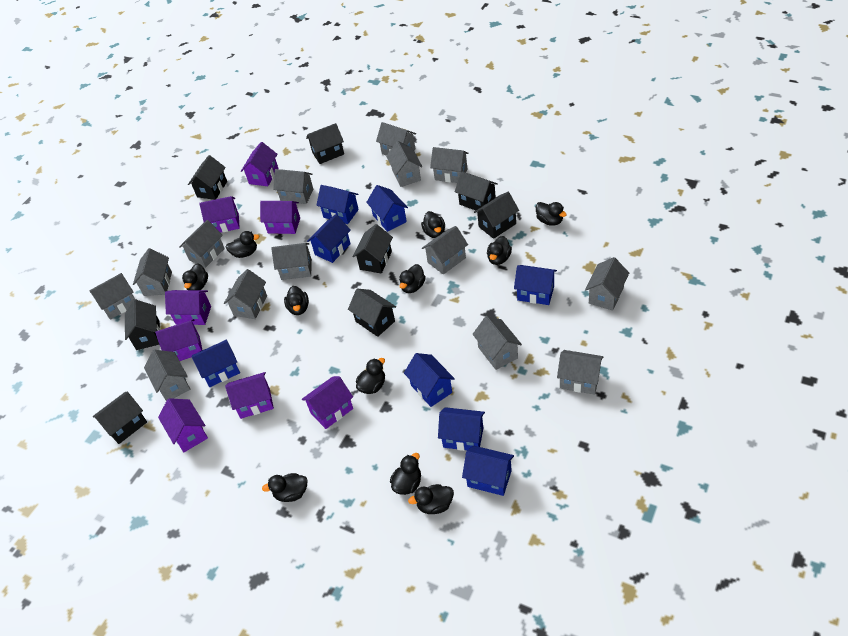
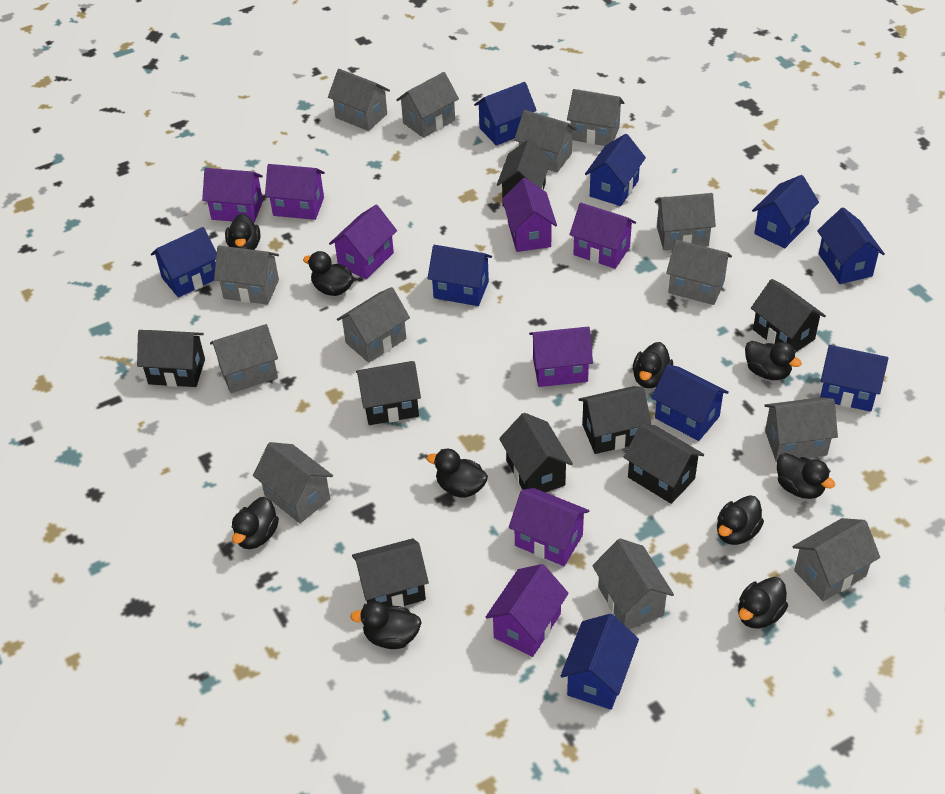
black duck: 11 -> 10
blue house: 8 -> 9
grey house: 14 -> 13

